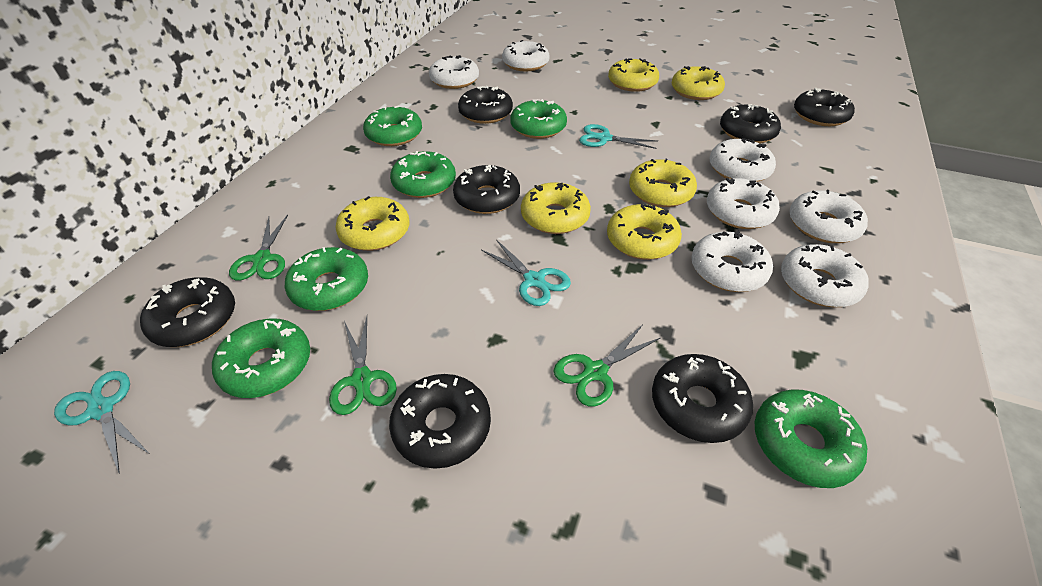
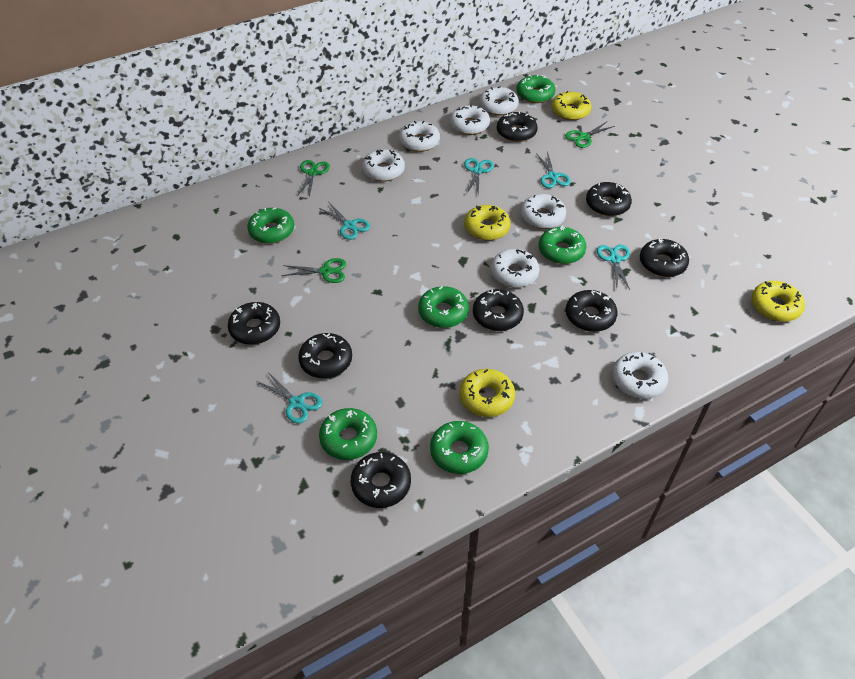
black donut: 7 -> 8
turquoise scissors: 3 -> 5
yellow donut: 6 -> 4

